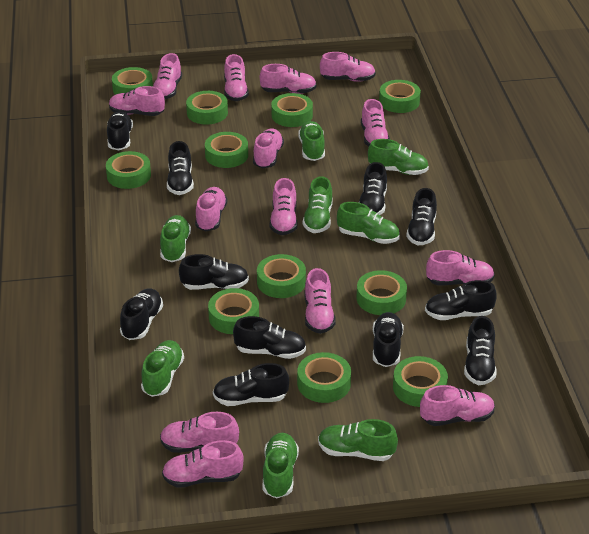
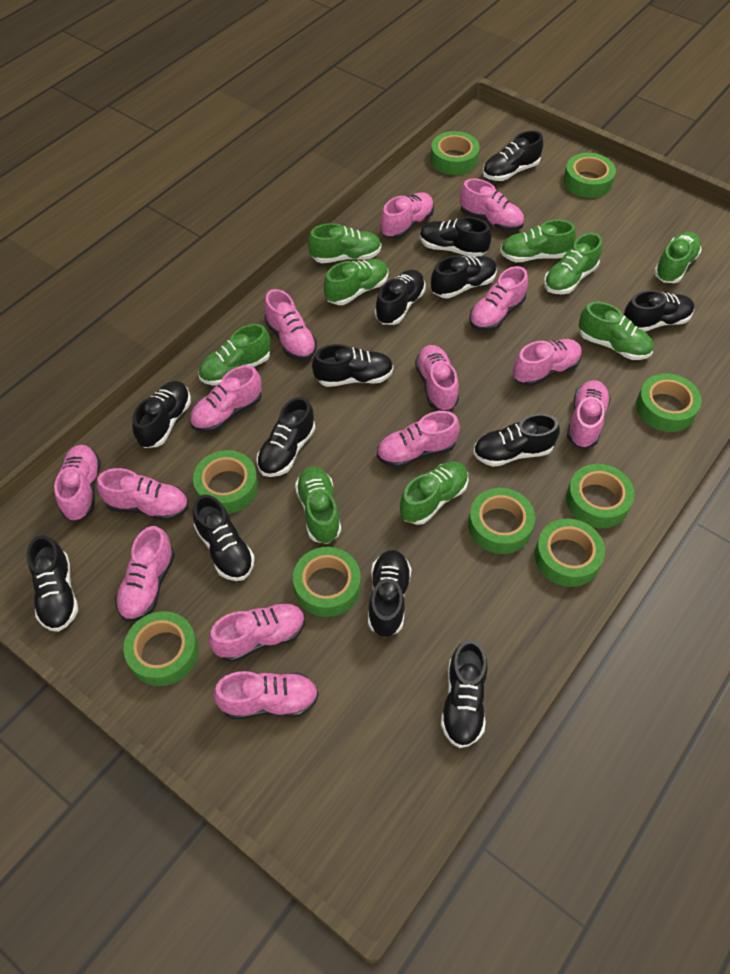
black shoe: 11 -> 13
green shoe: 8 -> 9
green tape: 11 -> 9

